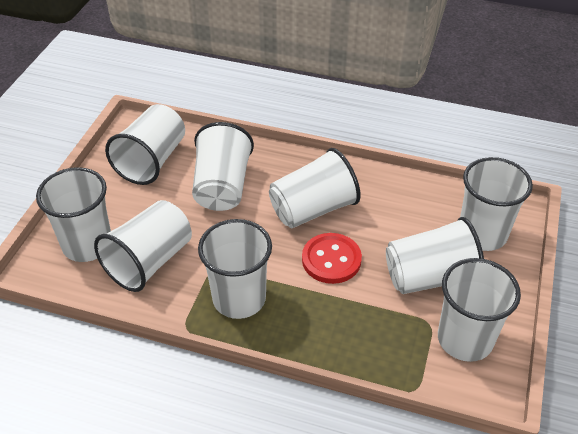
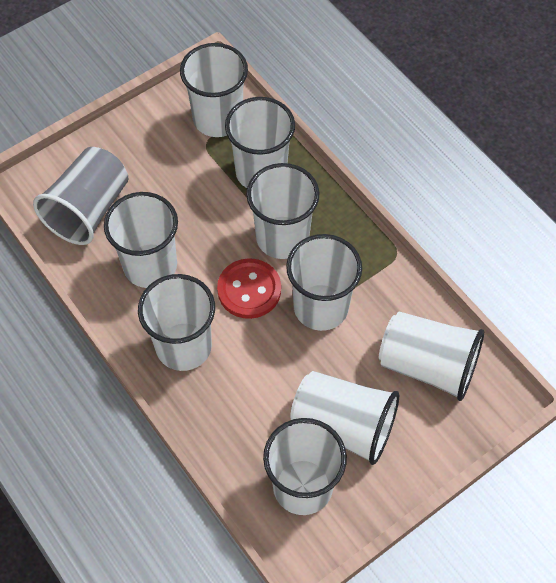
grey cup: 0 -> 1

